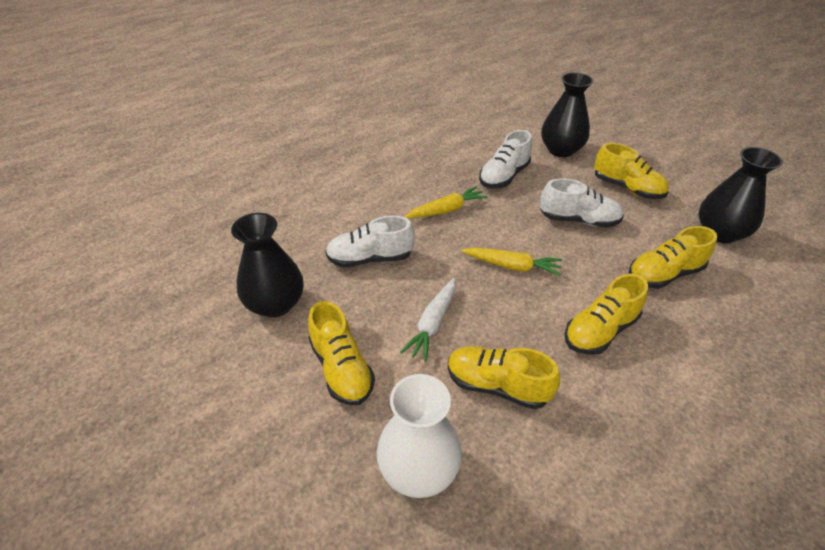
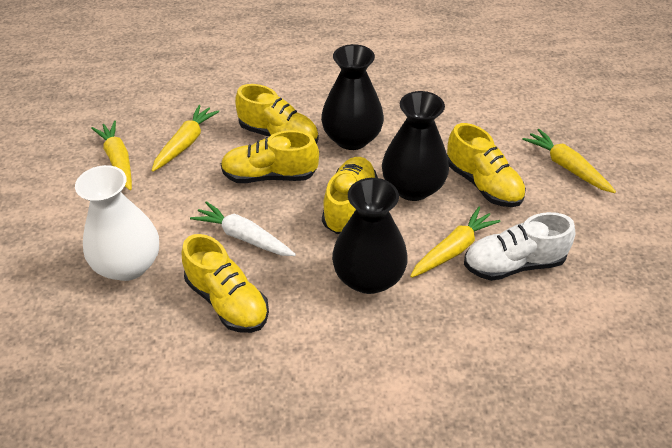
white shoe: 3 -> 1
yellow carrot: 2 -> 4

